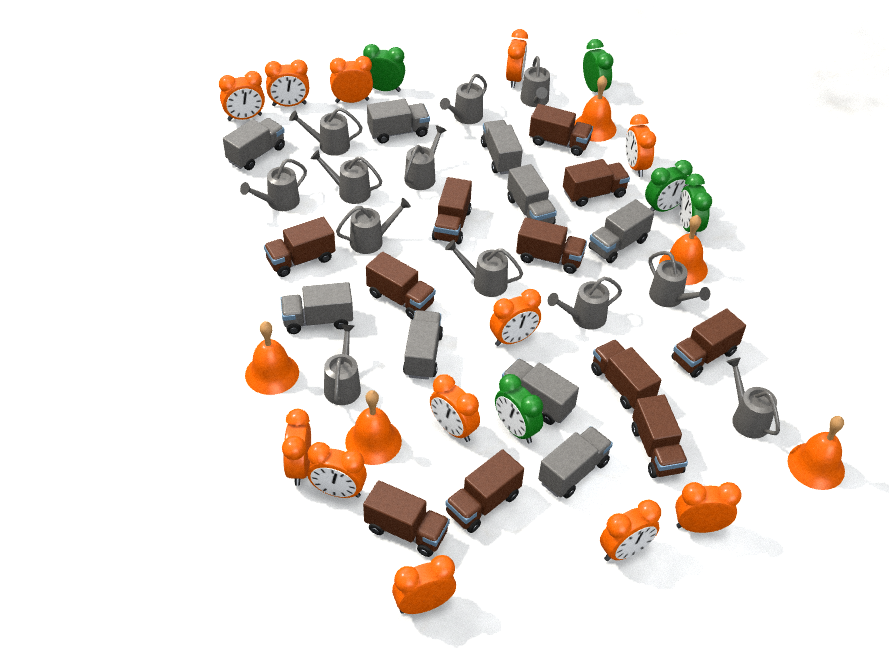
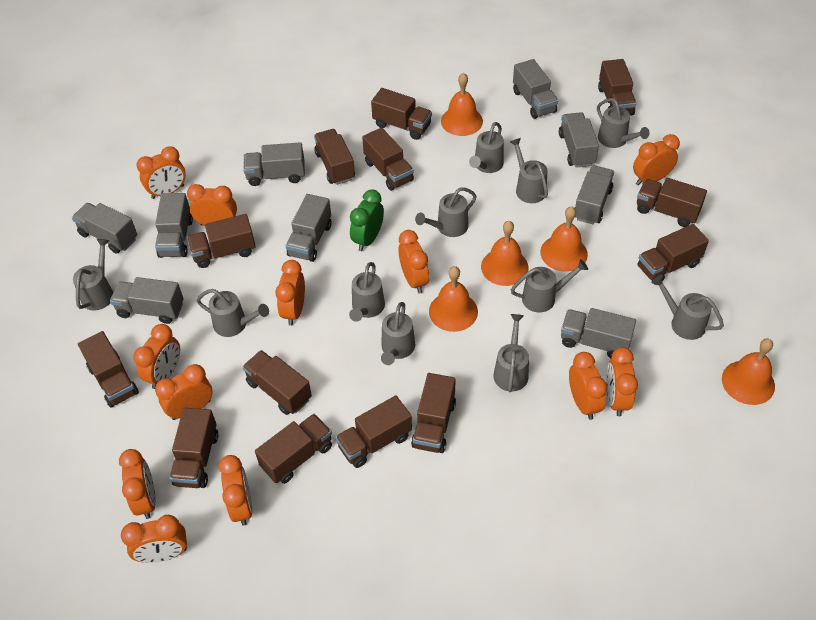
brown truck: 11 -> 13
green clock: 5 -> 1
grey watering can: 12 -> 11

